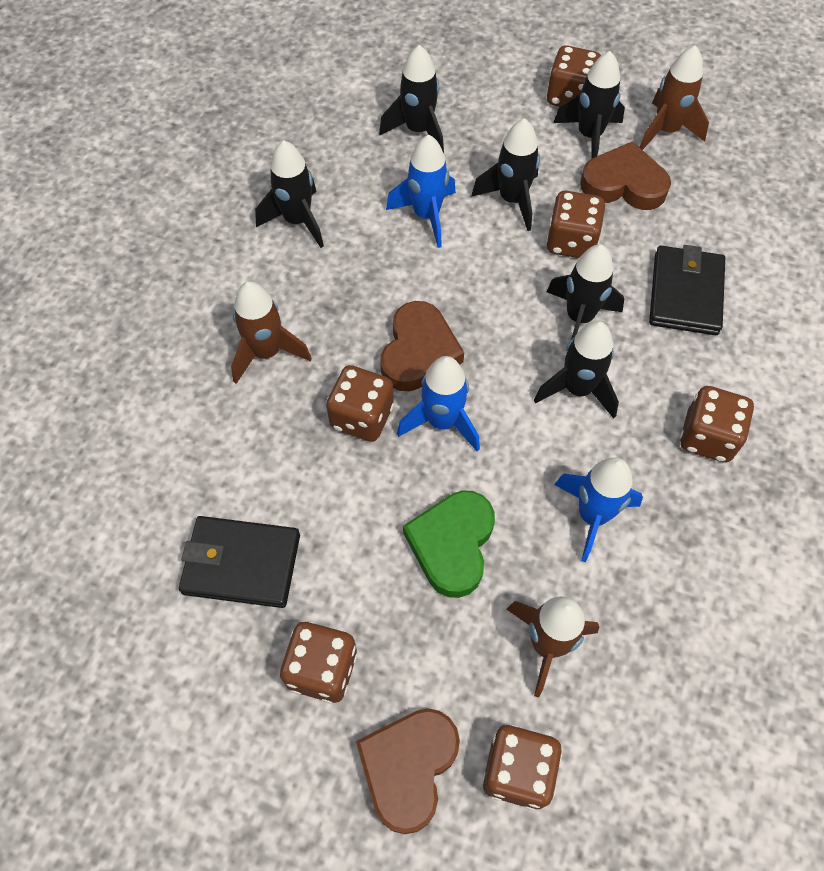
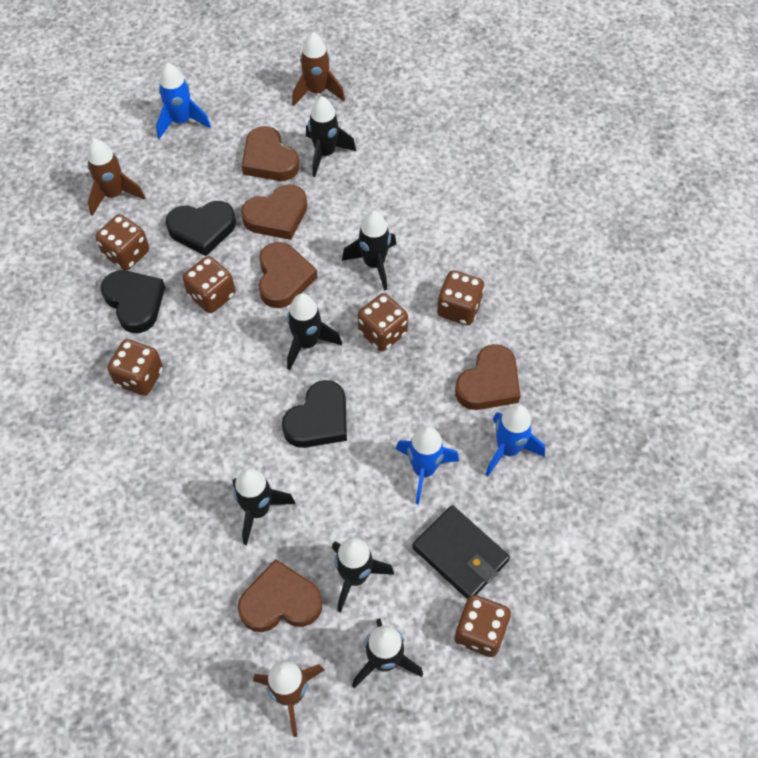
black heart: 0 -> 3
black wallet: 2 -> 1
brown heart: 3 -> 5
green heart: 1 -> 0

